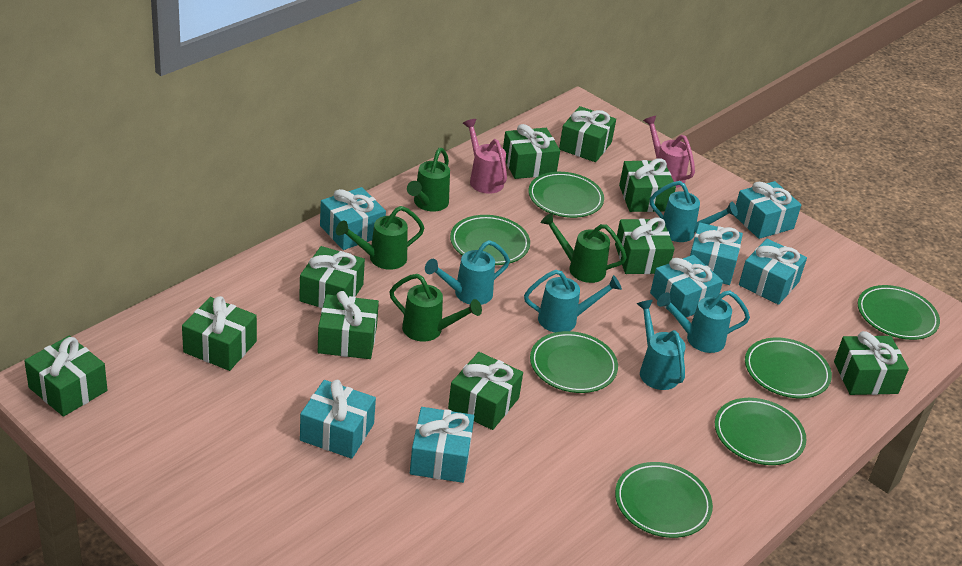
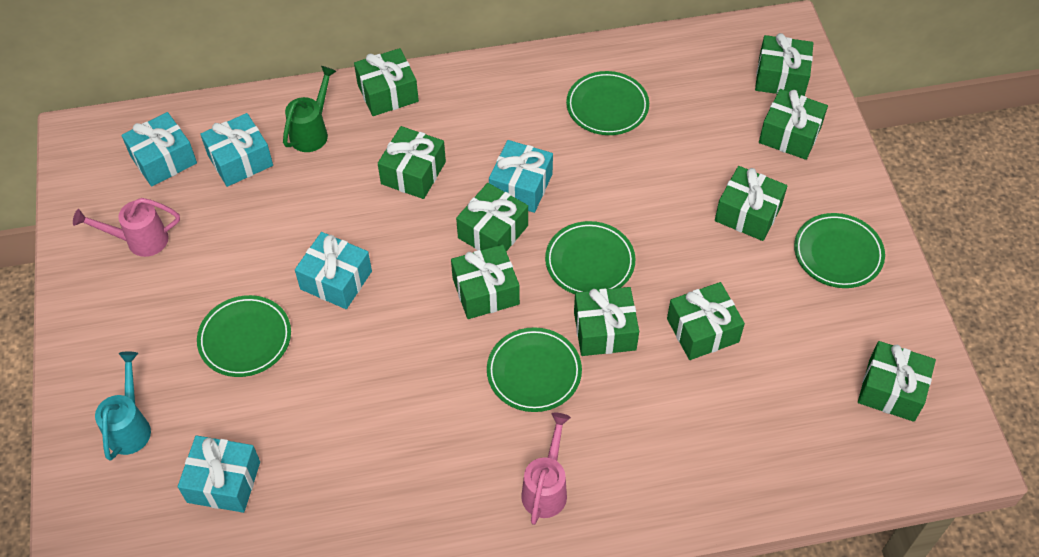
green plate: 7 -> 5
green watering can: 4 -> 1
turquoise gift: 7 -> 5
turquoise watering can: 5 -> 1

